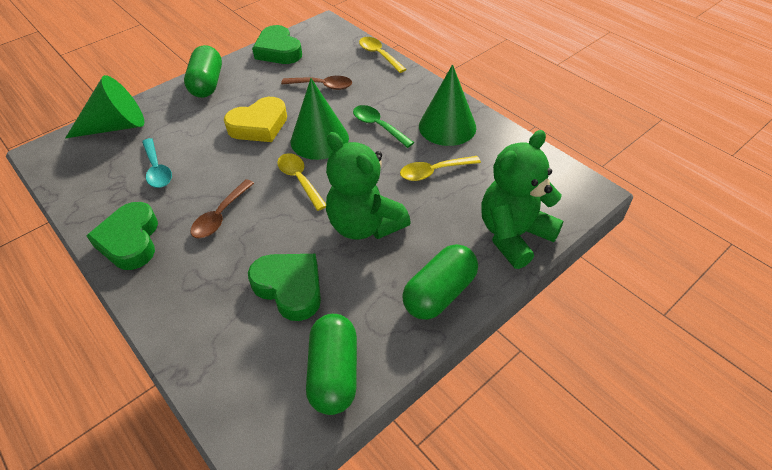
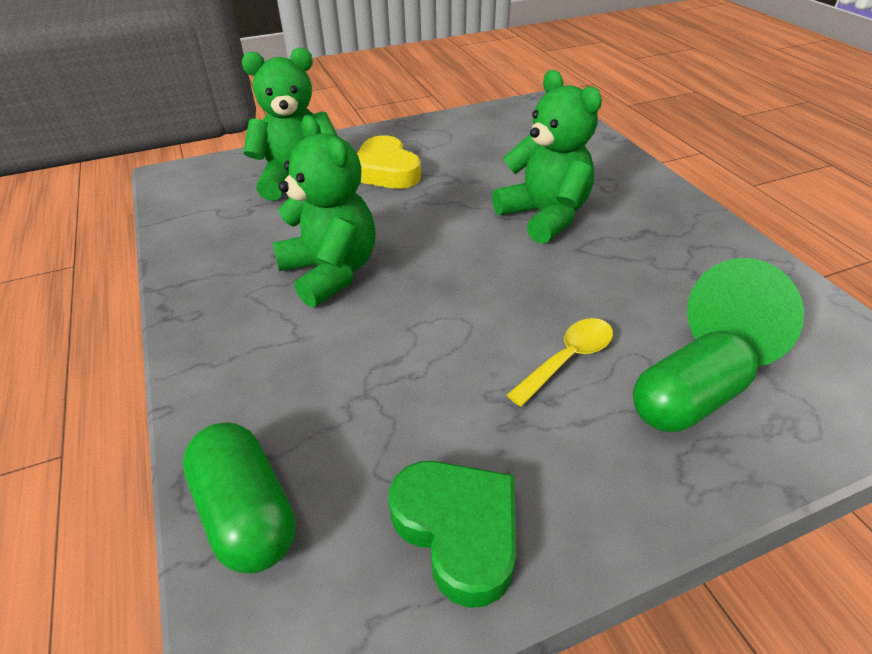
brown spoon: 2 -> 0
green capsule: 3 -> 2
green cone: 3 -> 1
green heart: 3 -> 1
green spoon: 1 -> 0
green teddy bear: 2 -> 3
turquoise spoon: 1 -> 0
yellow spoon: 3 -> 1

